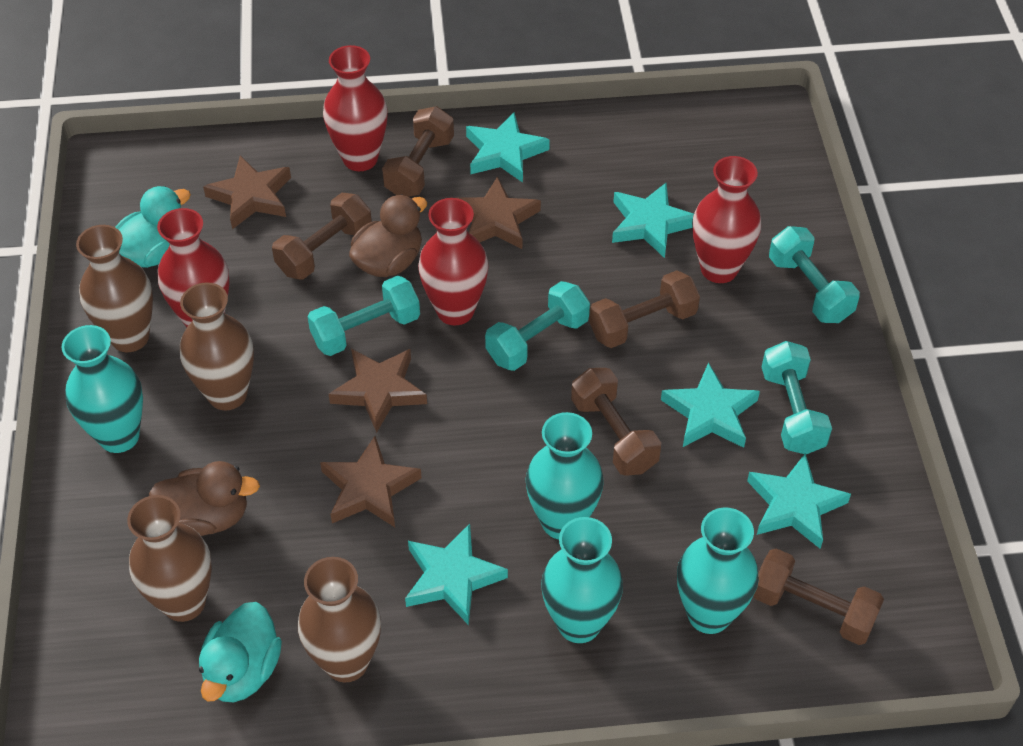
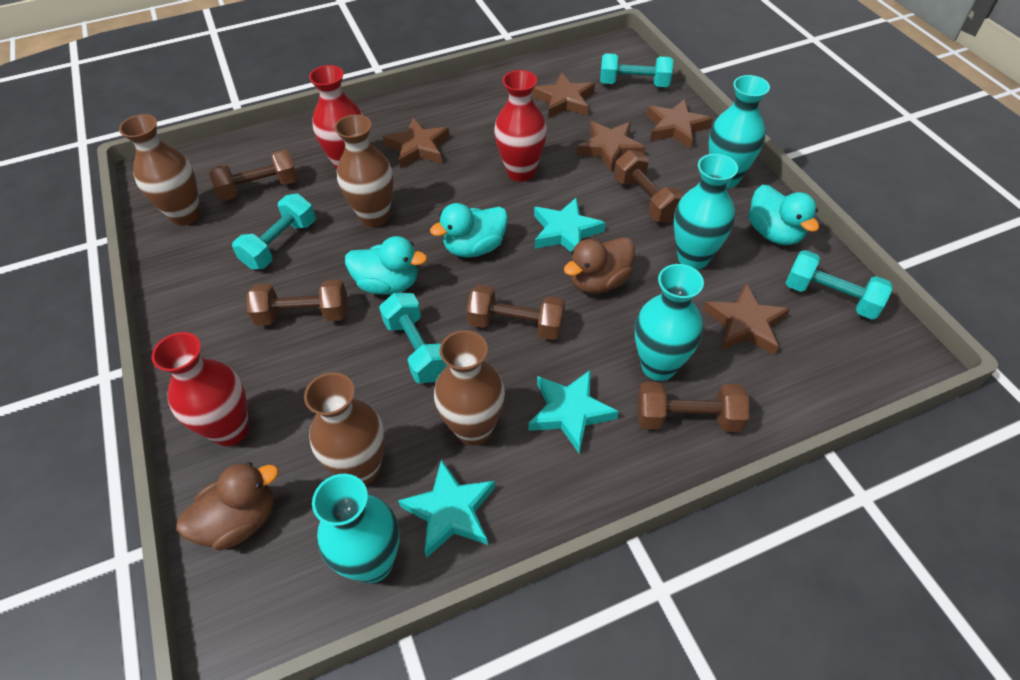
brown star: 4 -> 5
red vase: 4 -> 3
turquoise duck: 2 -> 3
turquoise star: 5 -> 3

